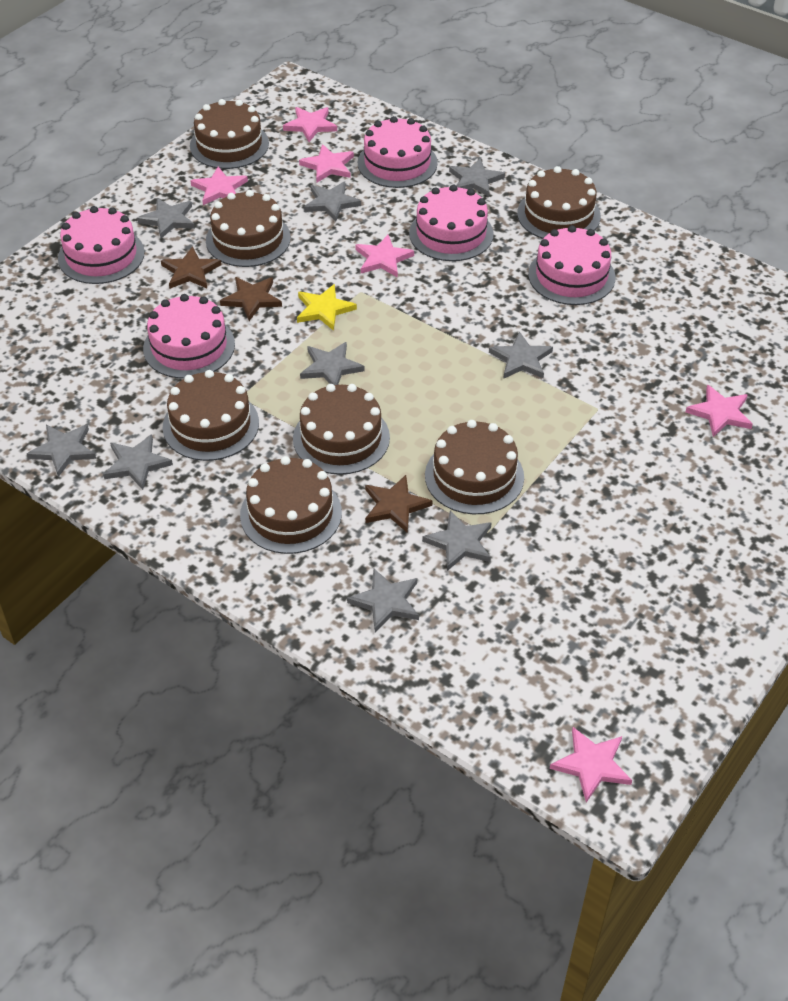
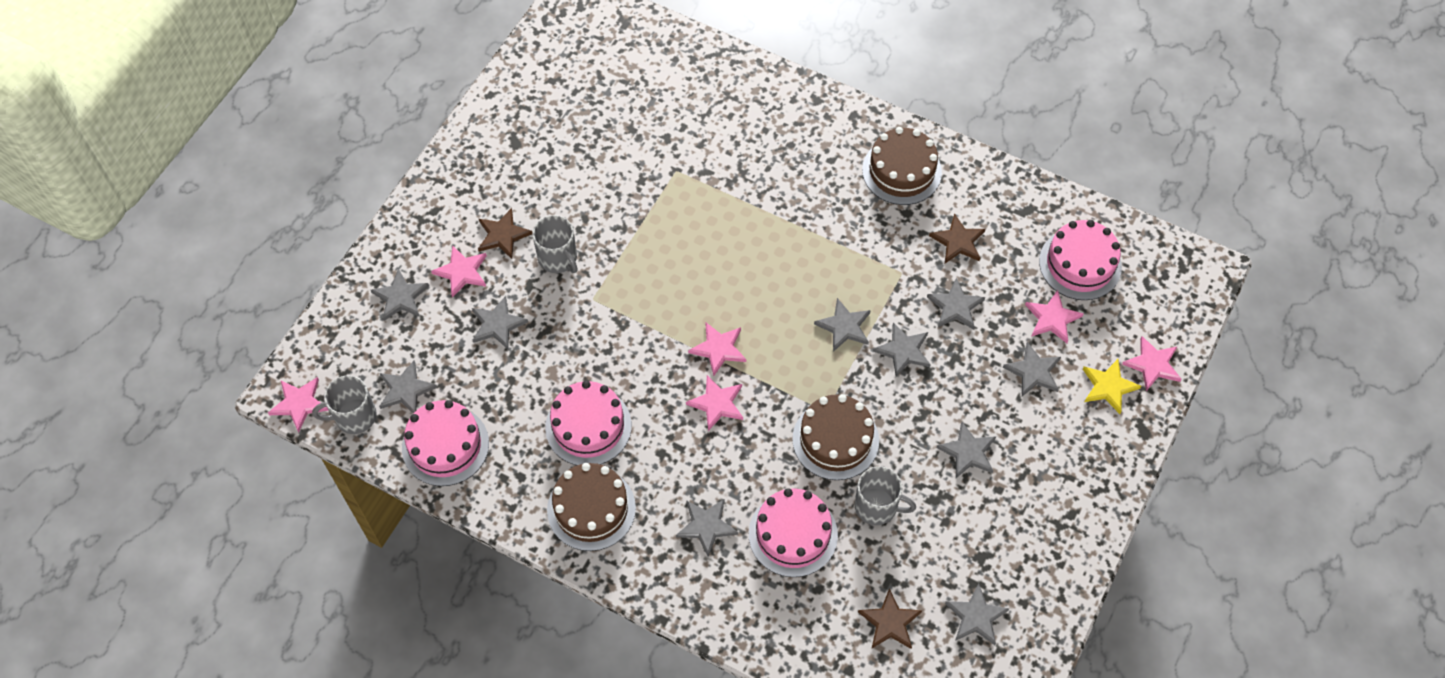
brown cake: 7 -> 3
grey mug: 0 -> 3
grey star: 9 -> 10
pink cake: 5 -> 4

